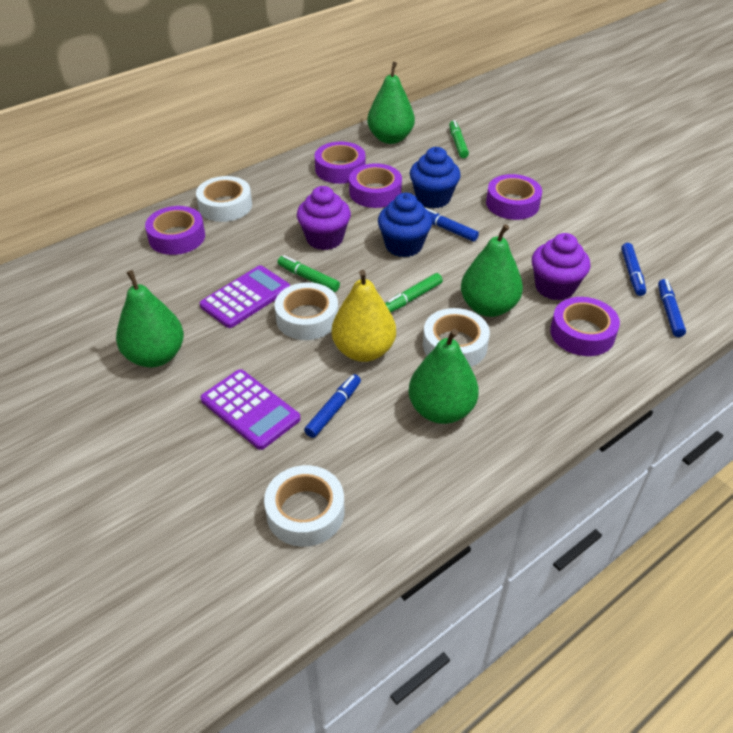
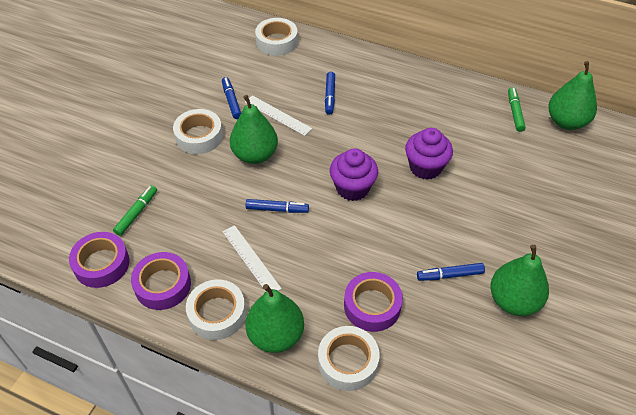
blue cupcake: 2 -> 0
green marker: 3 -> 2
purple calculator: 2 -> 0
purple tape: 5 -> 3
white ruler: 0 -> 2
yellow pear: 1 -> 0

